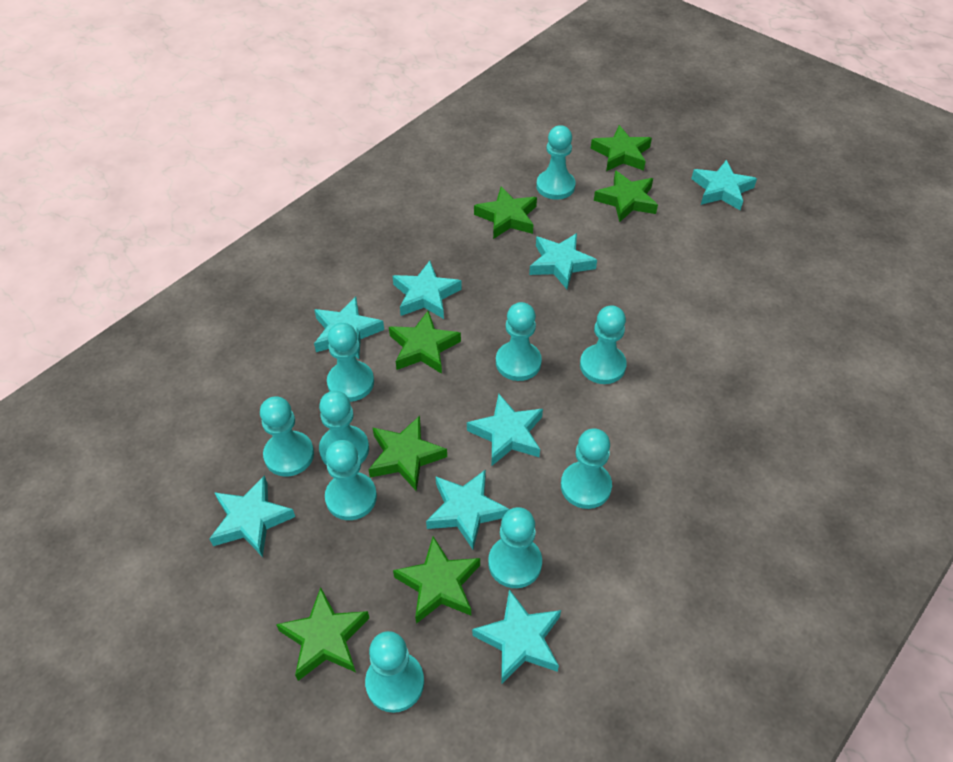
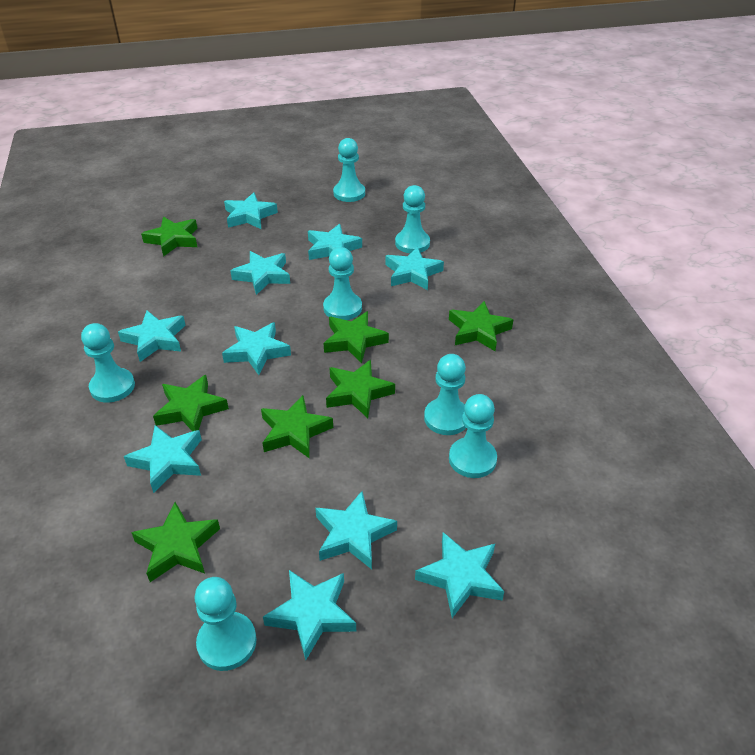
turquoise pawn: 10 -> 7
turquoise star: 8 -> 10

